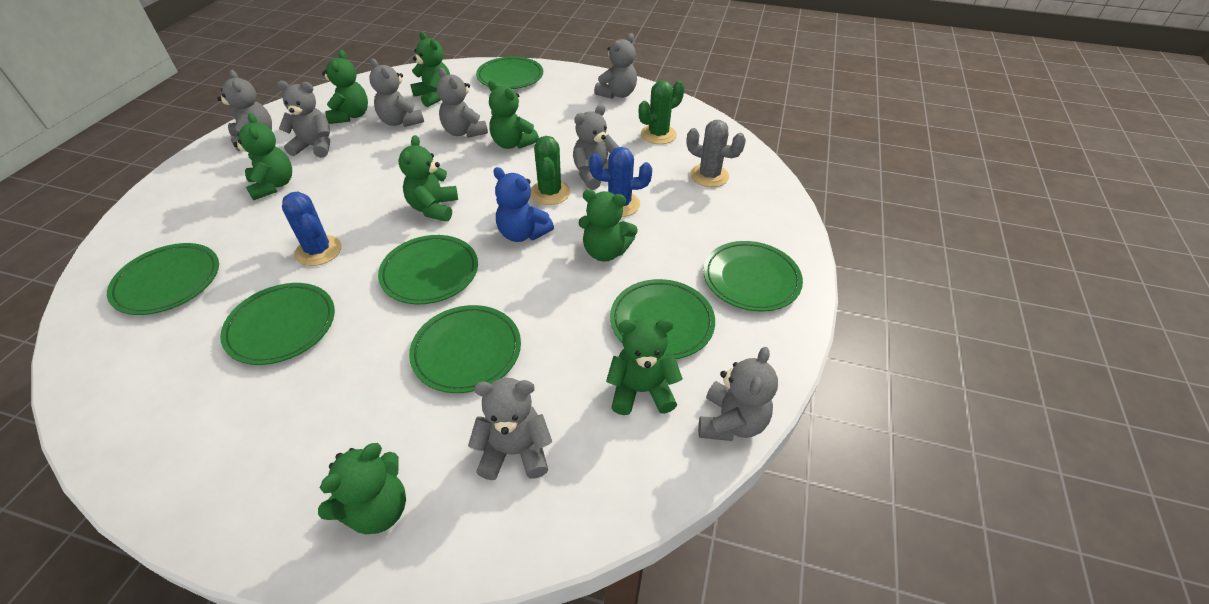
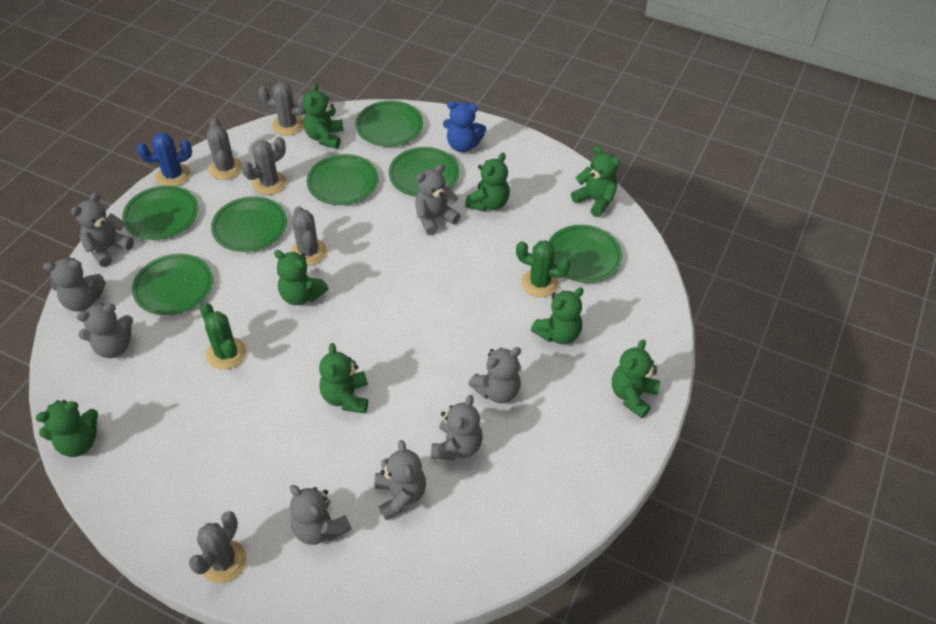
blue cactus: 2 -> 1
grey cactus: 1 -> 5

